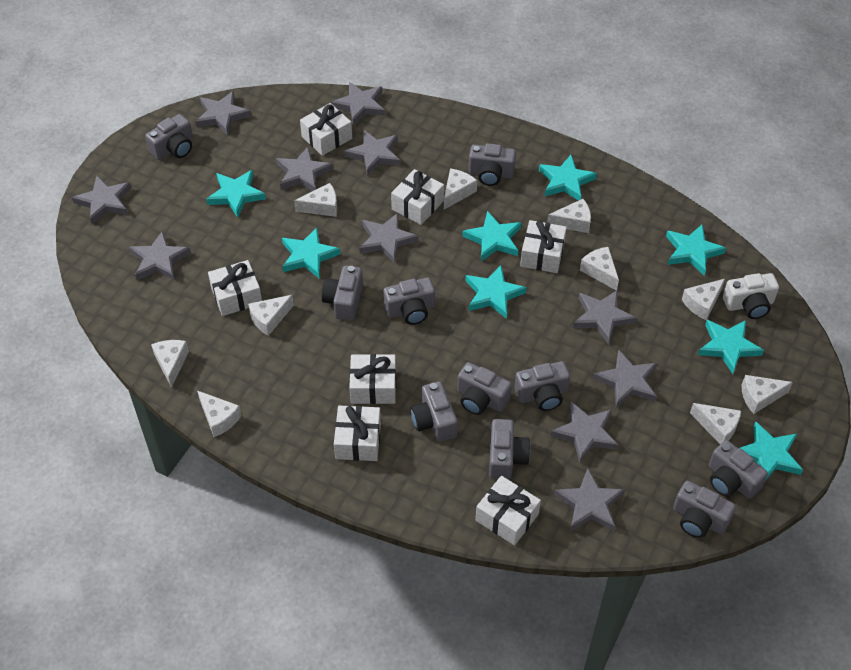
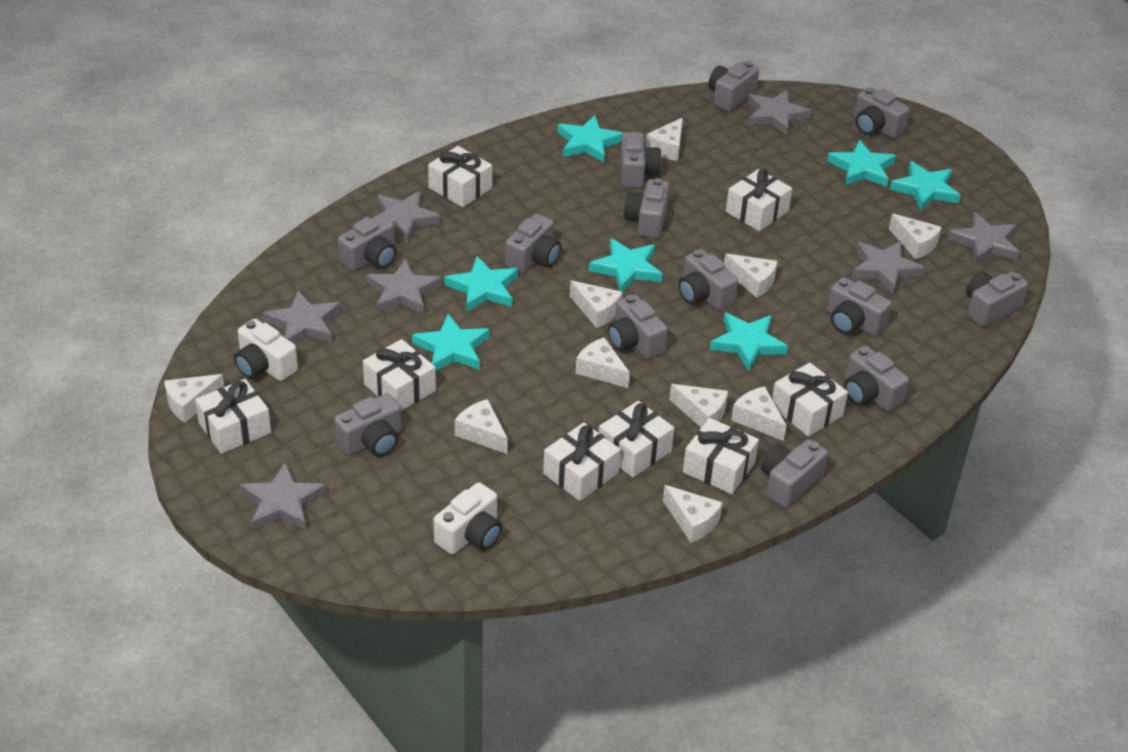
grey camera: 10 -> 13
grey star: 11 -> 7
turquoise star: 8 -> 7
white camera: 1 -> 2
white gift: 7 -> 8

